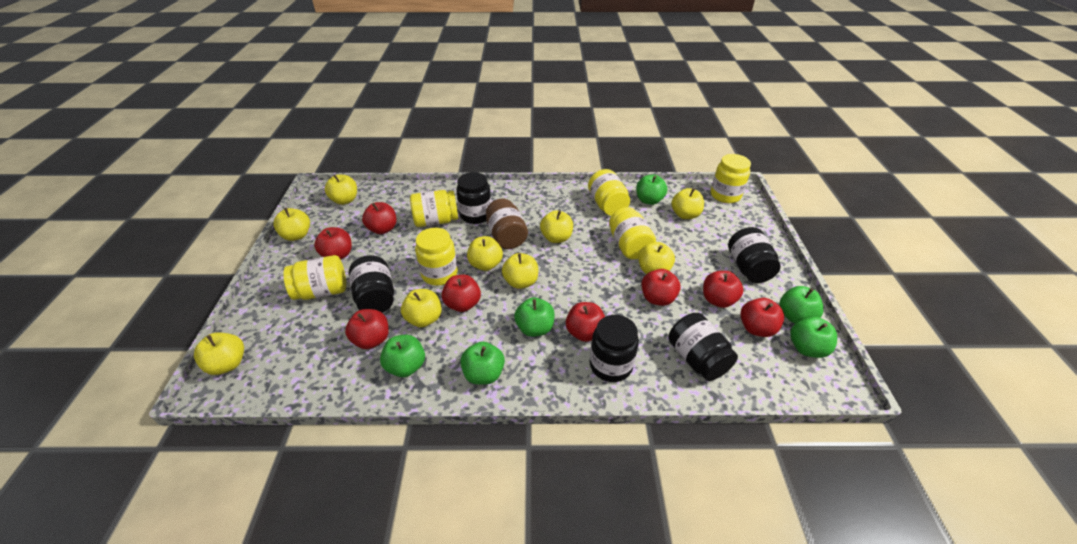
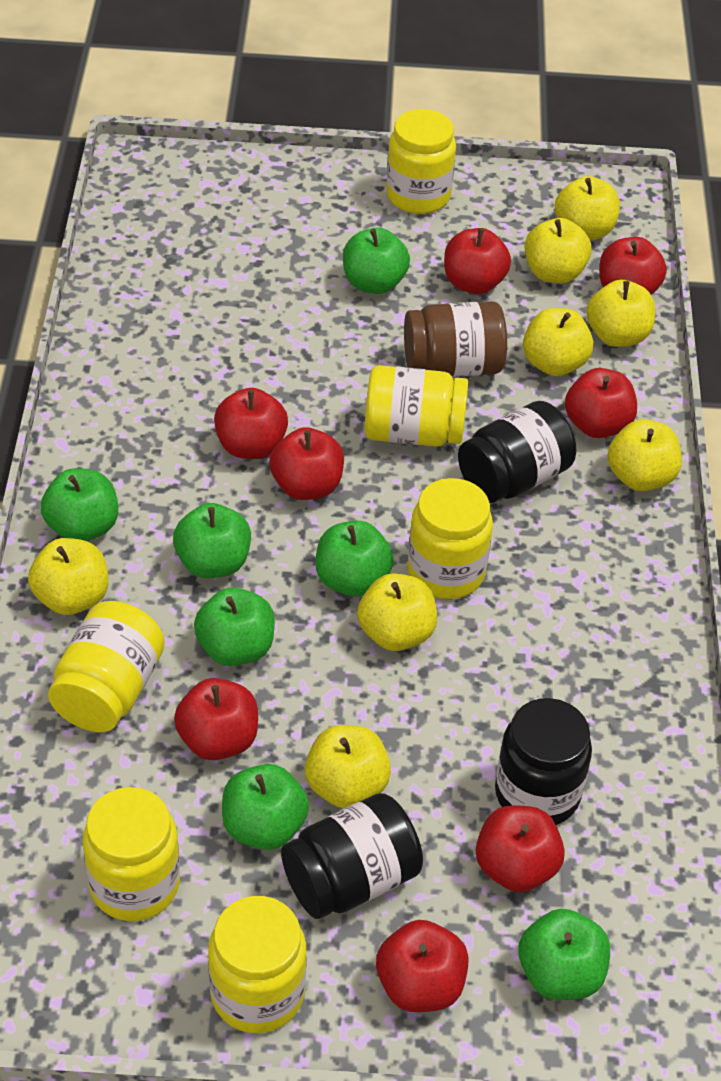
black jar: 5 -> 3
green apple: 6 -> 7
yellow apple: 9 -> 8

